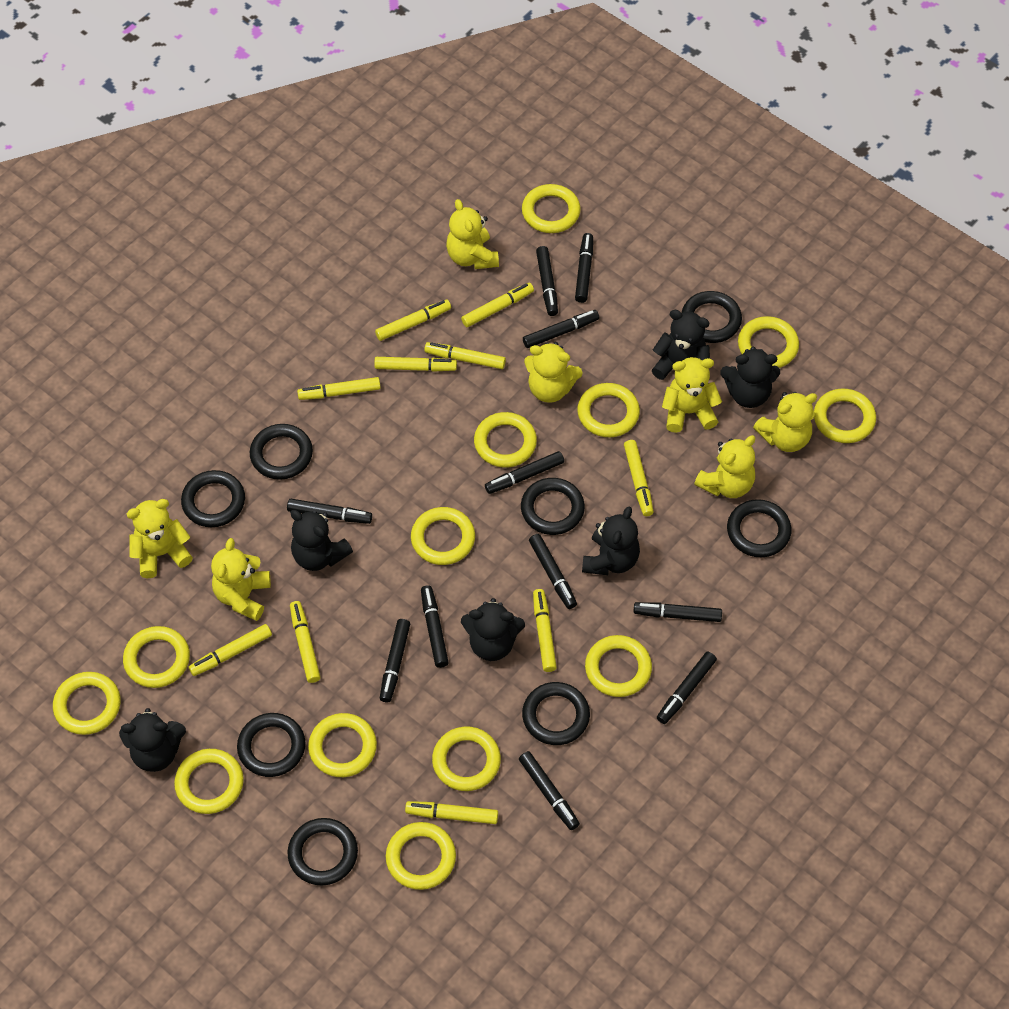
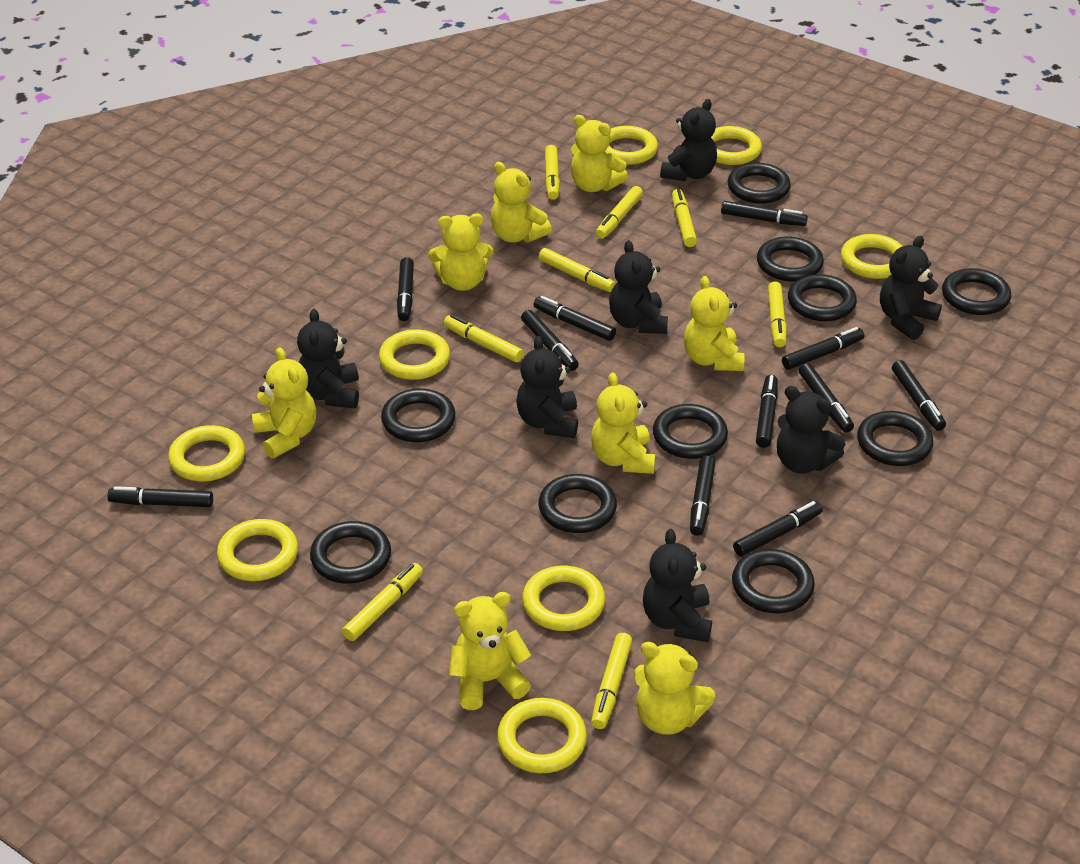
black ring: 8 -> 10
black teddy bear: 6 -> 7
yellow marker: 10 -> 8
yellow ring: 13 -> 8
yellow teddy bear: 7 -> 8

